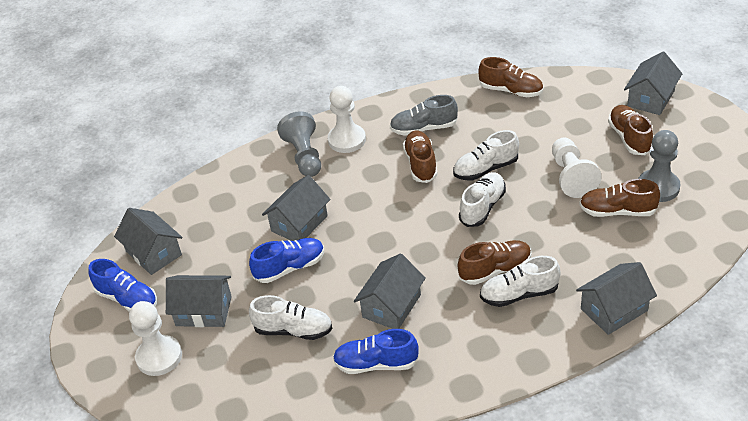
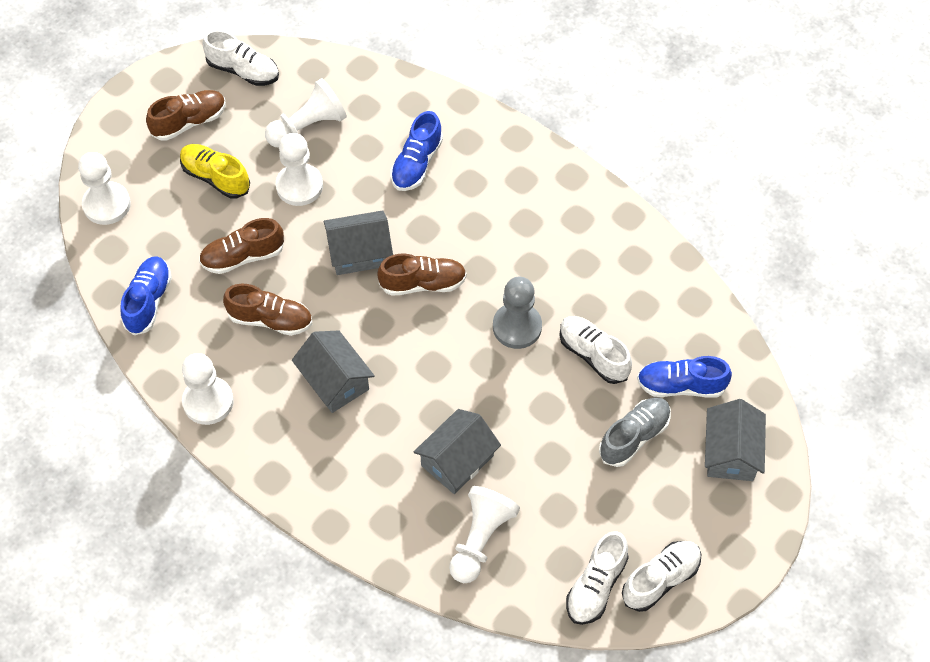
brown shoe: 5 -> 4
grey house: 6 -> 4
grey pawn: 2 -> 1
white pawn: 3 -> 5
yellow shoe: 0 -> 1

